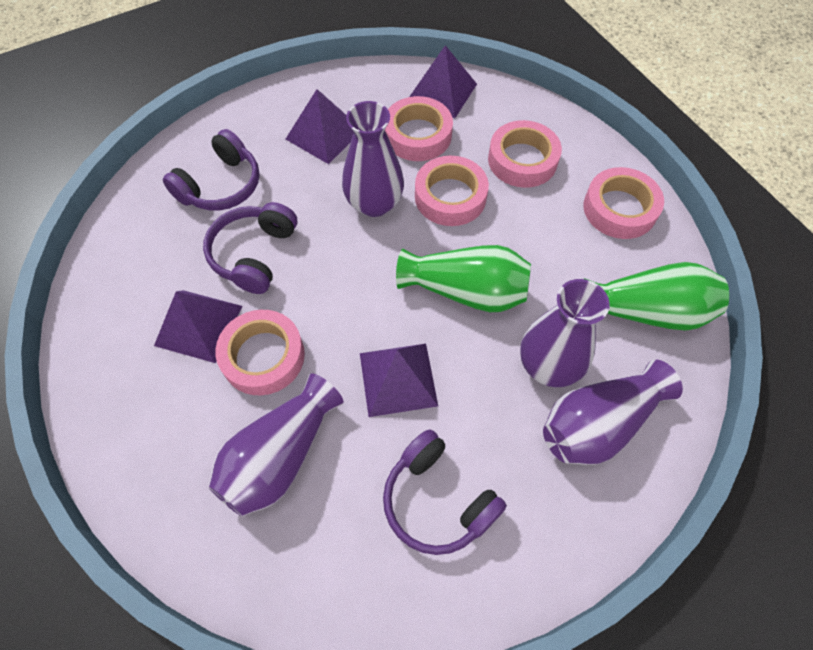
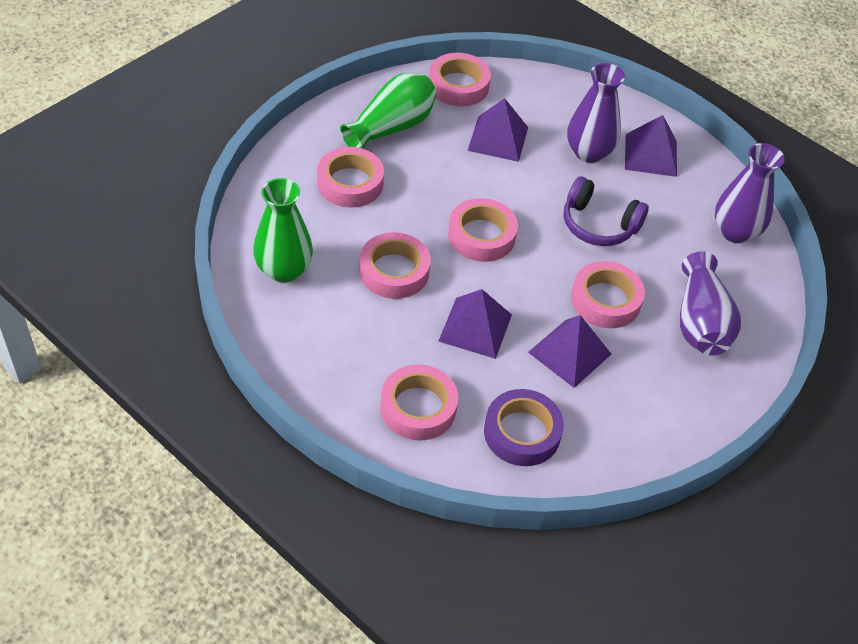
pink tape: 5 -> 6
purple headphones: 3 -> 1
purple tape: 0 -> 1
purple vase: 4 -> 3

